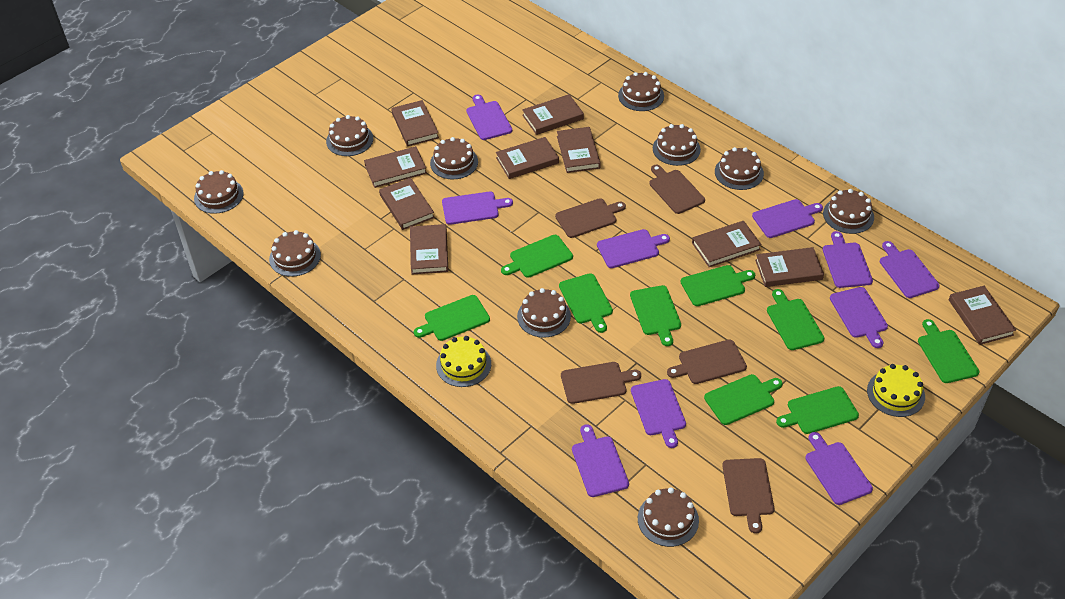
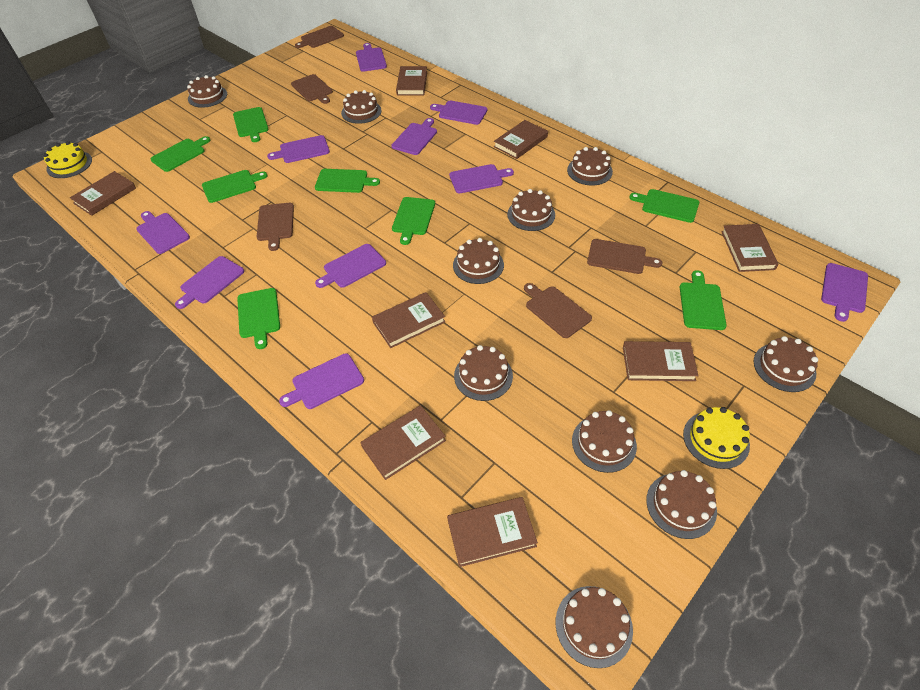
brown book: 10 -> 8
green cutting board: 9 -> 8

